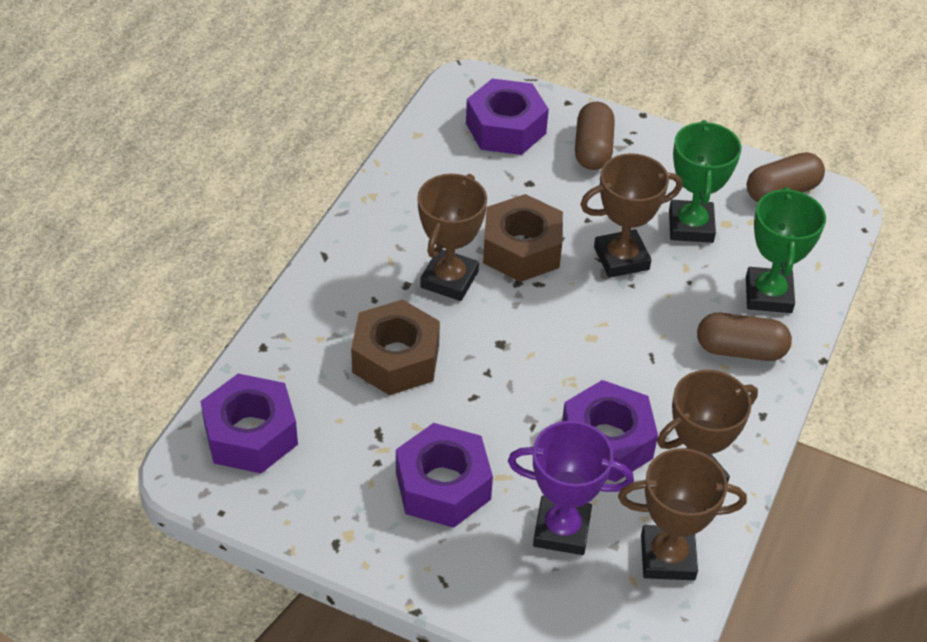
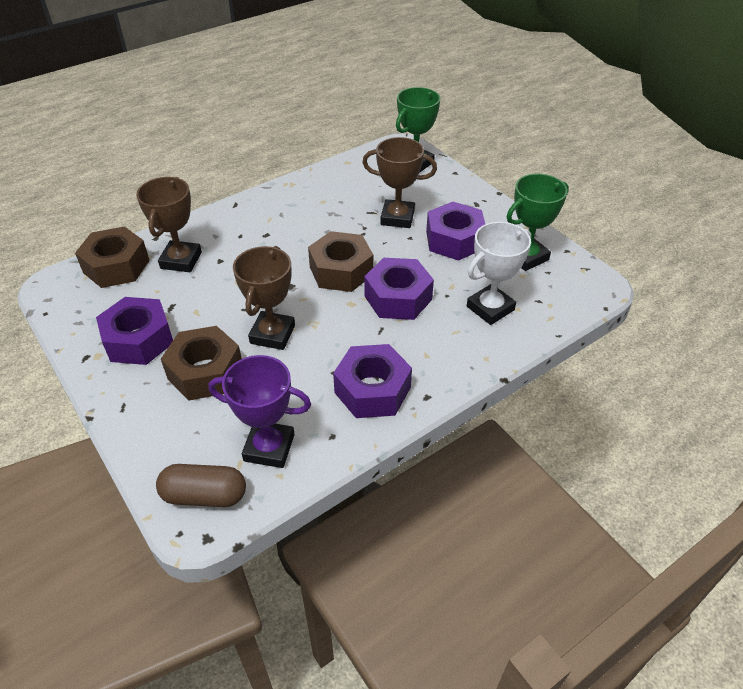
brown capsule: 3 -> 1
brown nut: 2 -> 3
brown trophy: 4 -> 3
white trophy: 0 -> 1

